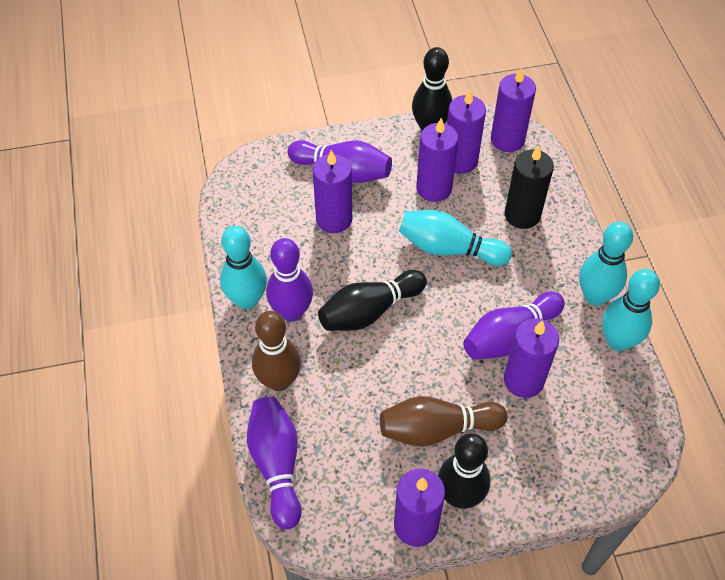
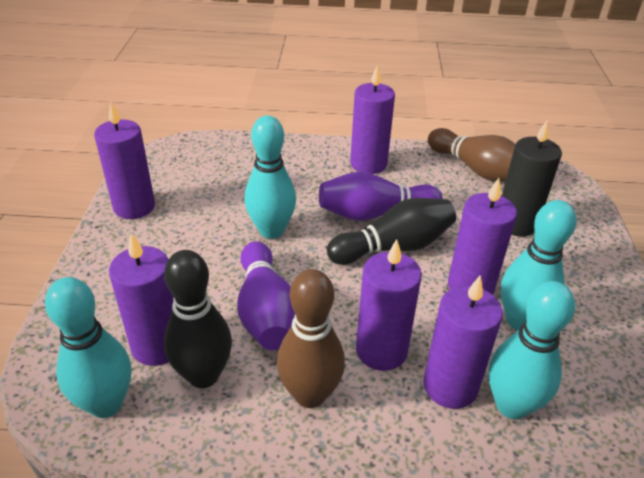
black bowling pin: 3 -> 2
purple bowling pin: 4 -> 2

